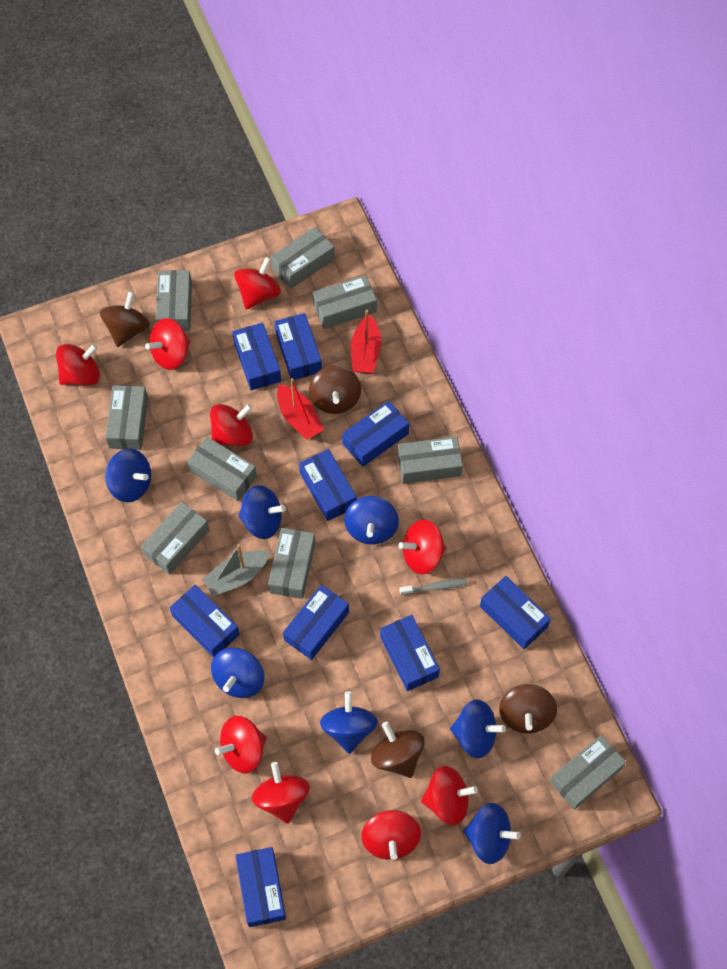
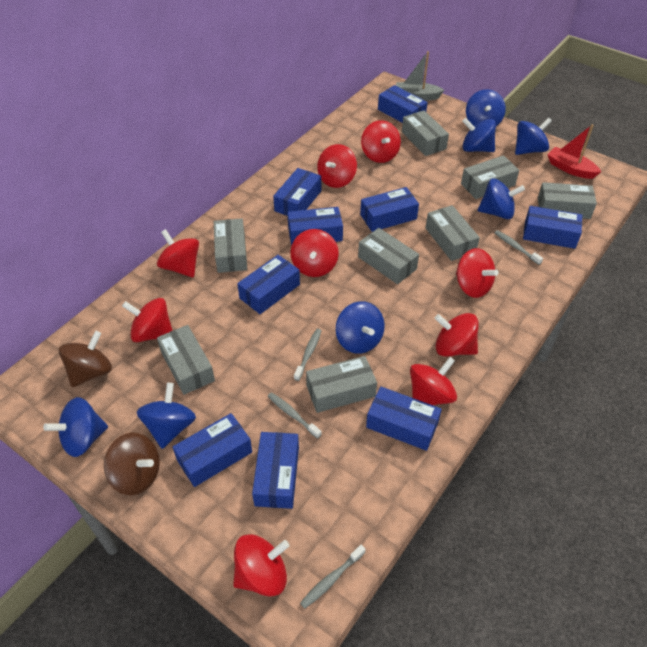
brown spinning top: 4 -> 2
grey box: 9 -> 8
grey toothbrush: 1 -> 4
red boat: 2 -> 1

